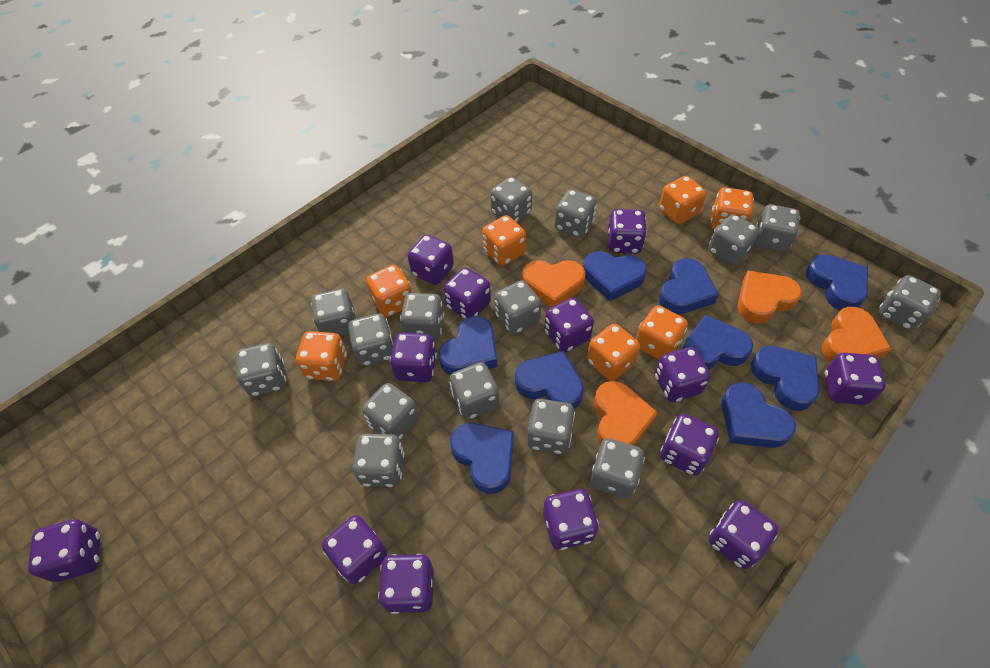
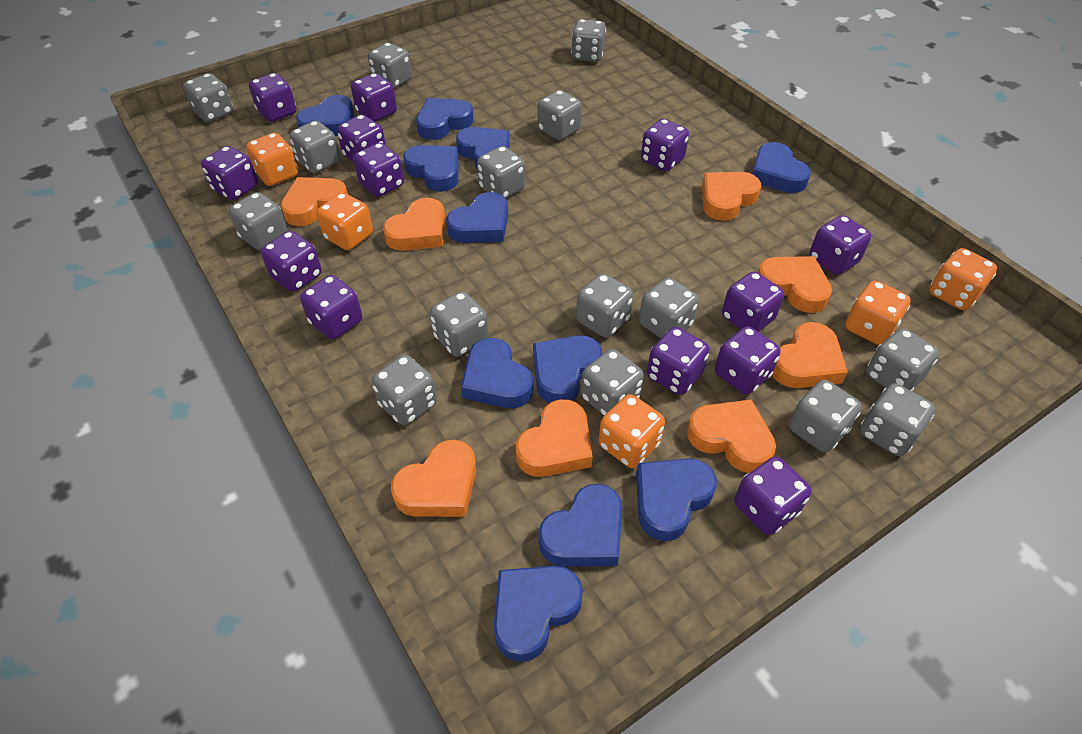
blue heart: 9 -> 11
orange dice: 7 -> 5
orange heart: 4 -> 8

